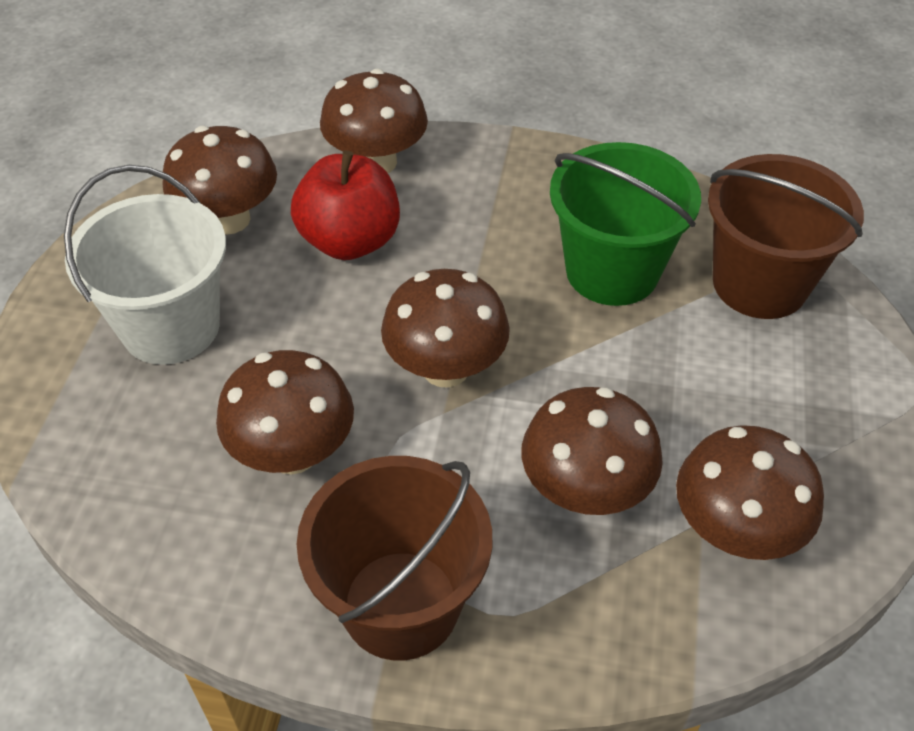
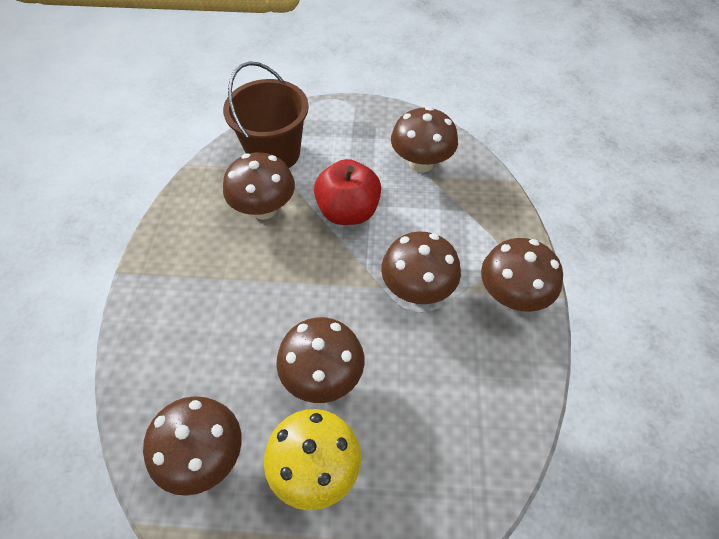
brown bucket: 2 -> 1
green bucket: 1 -> 0
white bucket: 1 -> 0
yellow mushroom: 0 -> 1

